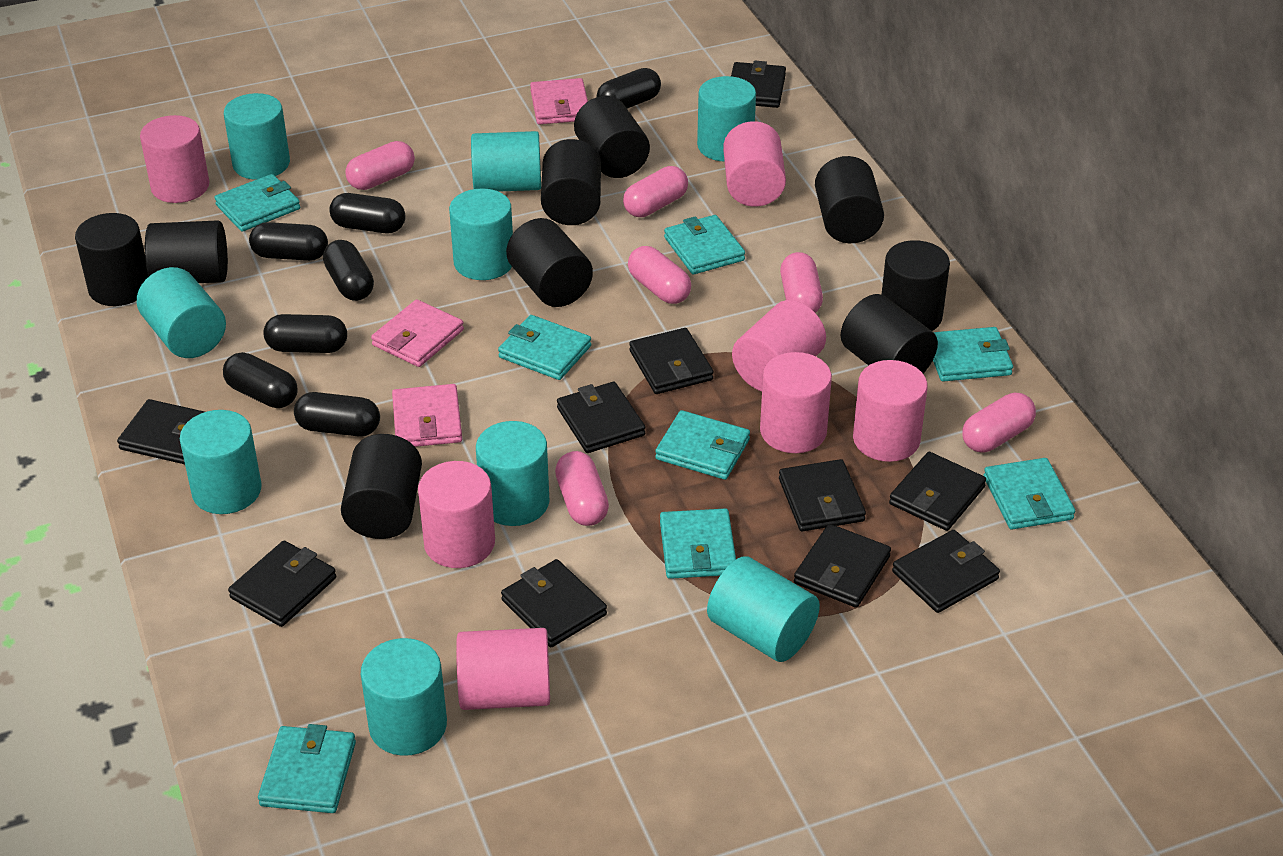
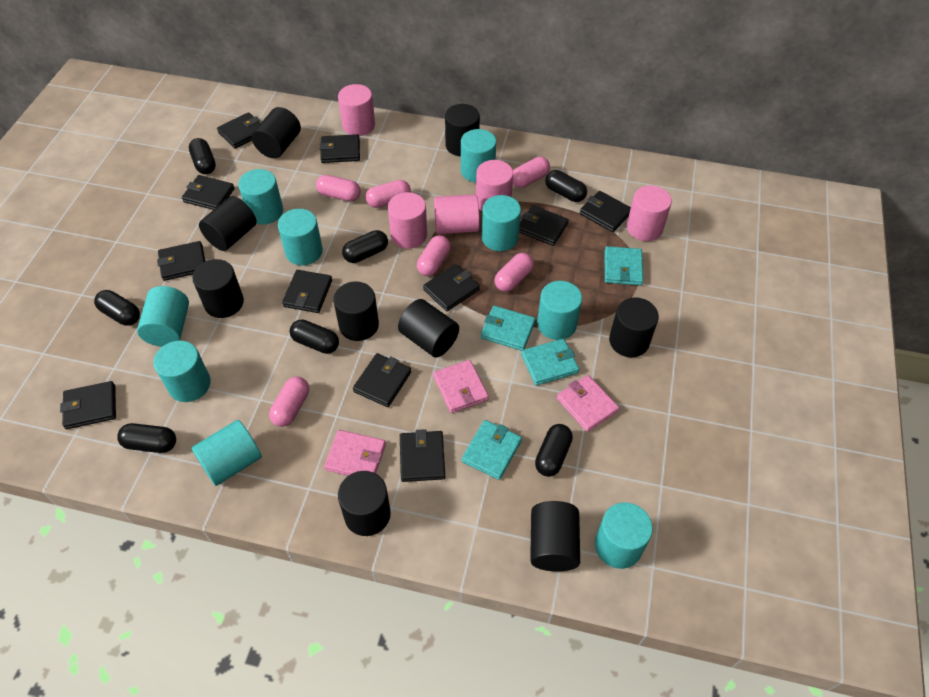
black wallet: 10 -> 11
pink cylinder: 7 -> 5
turquoise wallet: 8 -> 4

